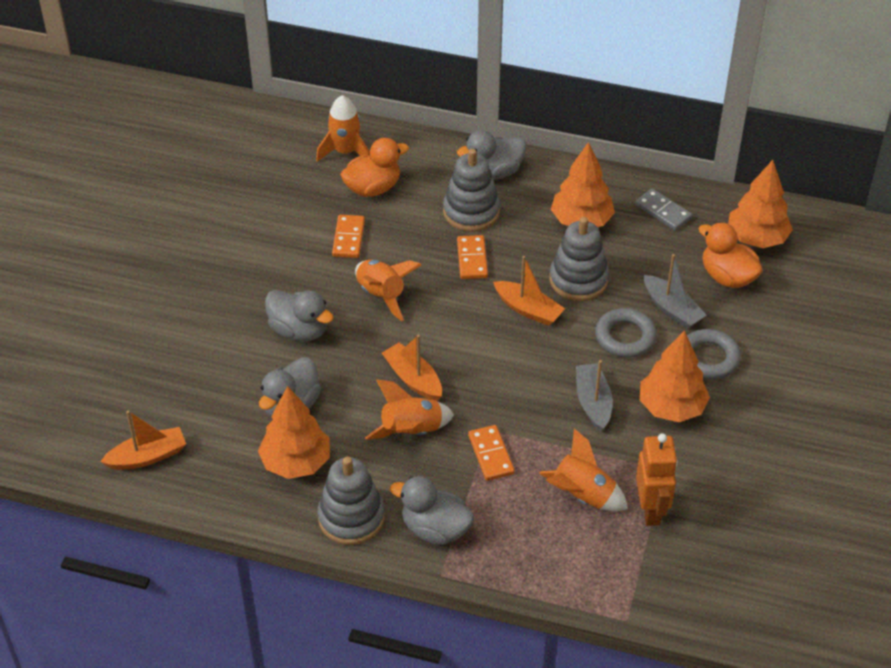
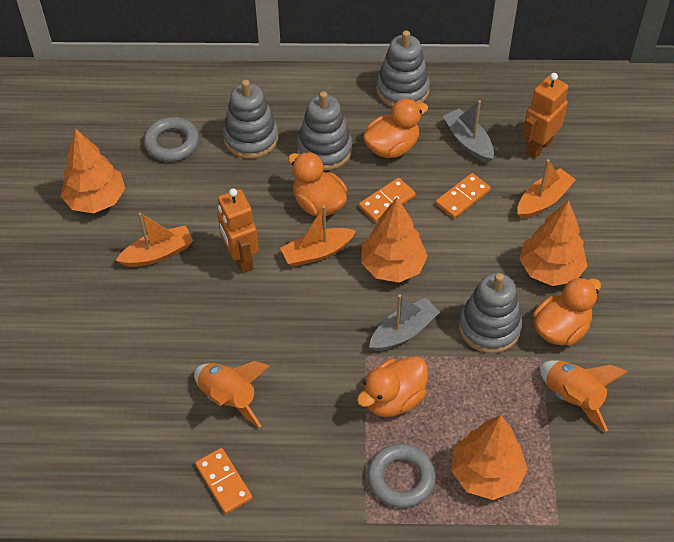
grey domino: 1 -> 0
grey duck: 4 -> 0
grey stacking toy: 3 -> 4
orange duck: 2 -> 4
orange robot: 1 -> 2
orange rocket: 4 -> 2

